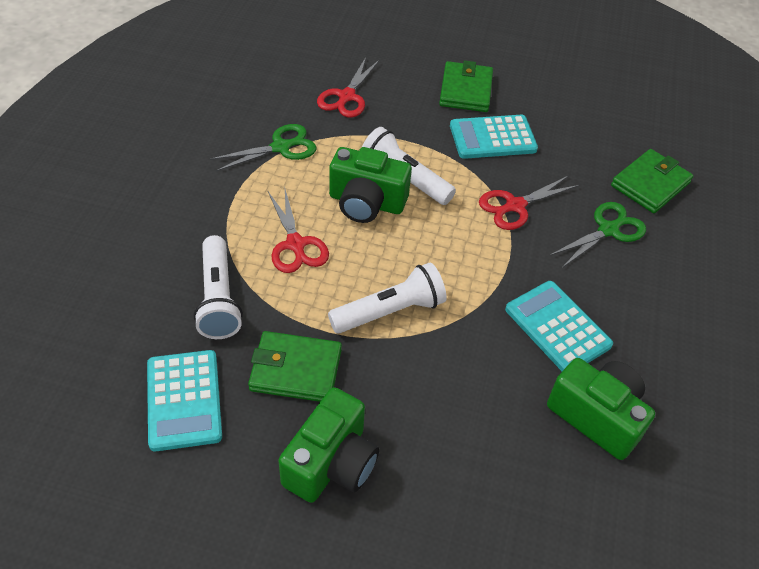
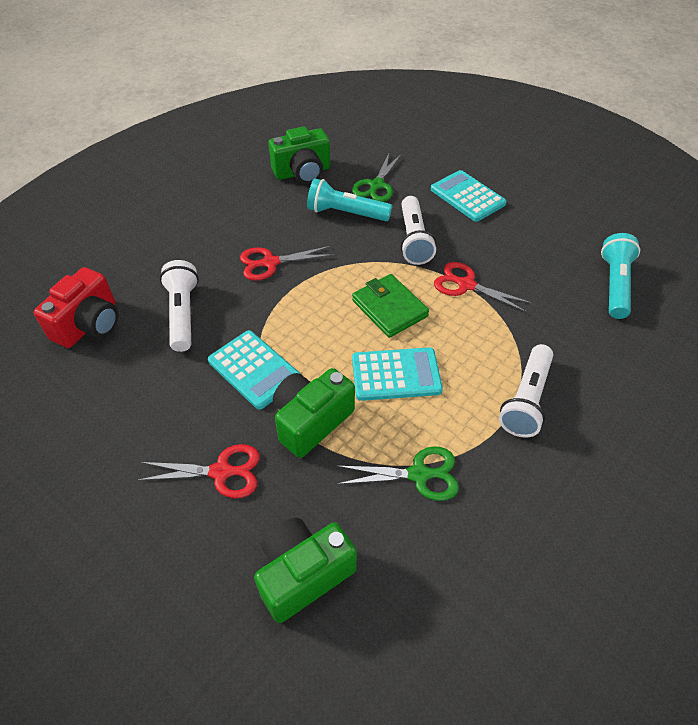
green wallet: 3 -> 1
red camera: 0 -> 1
turquoise flashlight: 0 -> 2

